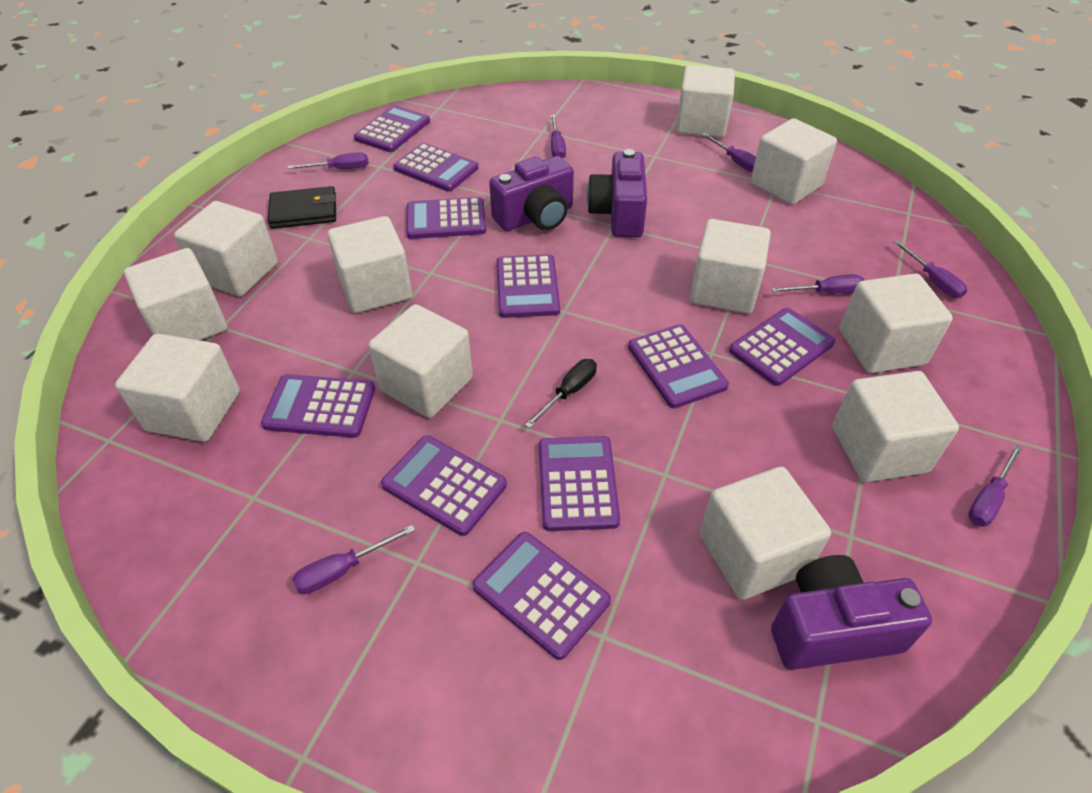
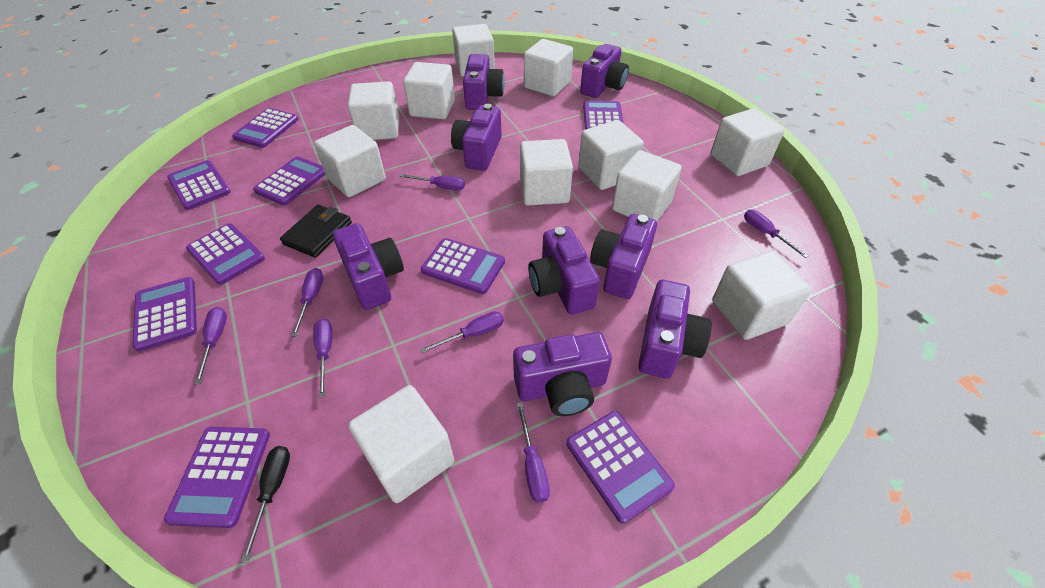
purple calculator: 10 -> 9
purple camera: 3 -> 8

